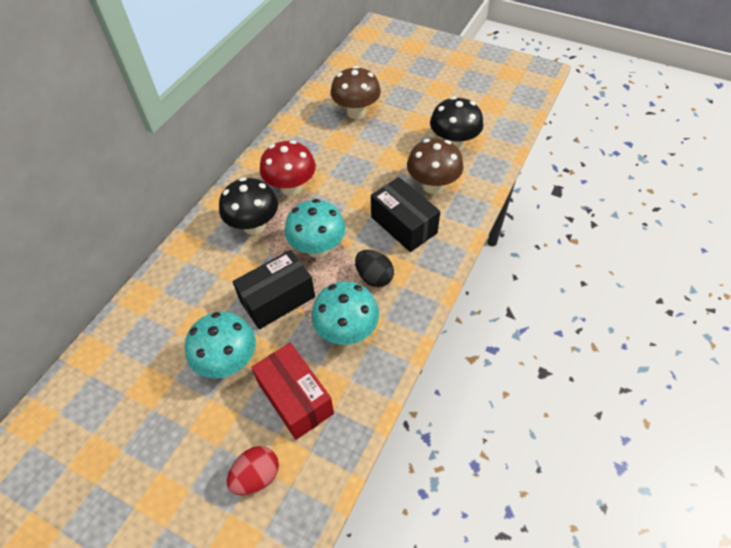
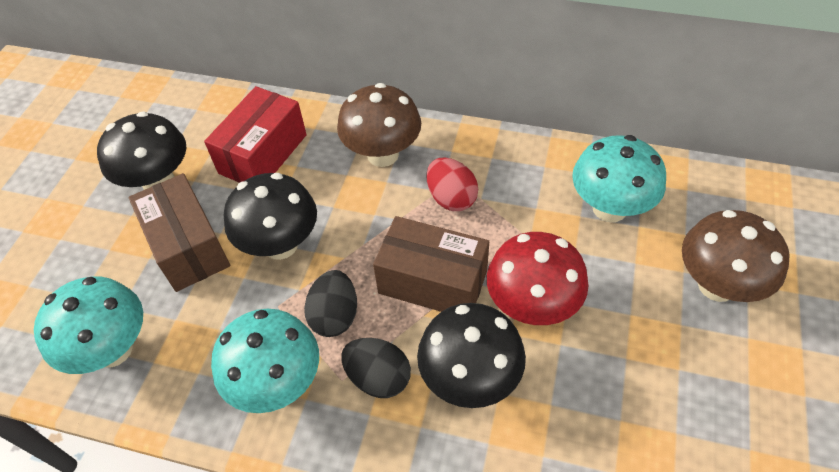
black box: 2 -> 0
black egg: 1 -> 2
black mushroom: 2 -> 3
brown box: 0 -> 2

